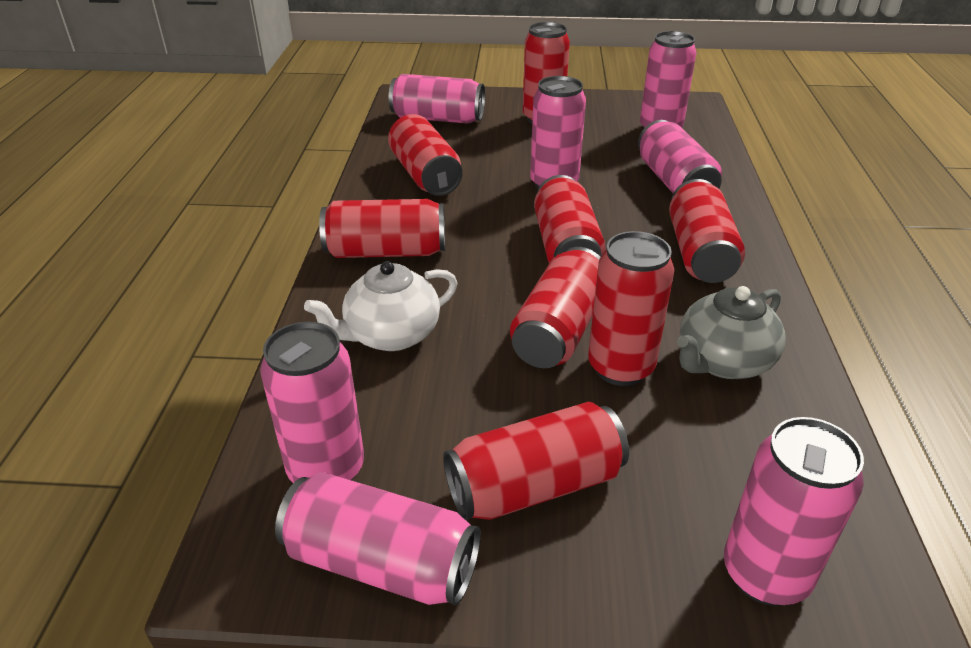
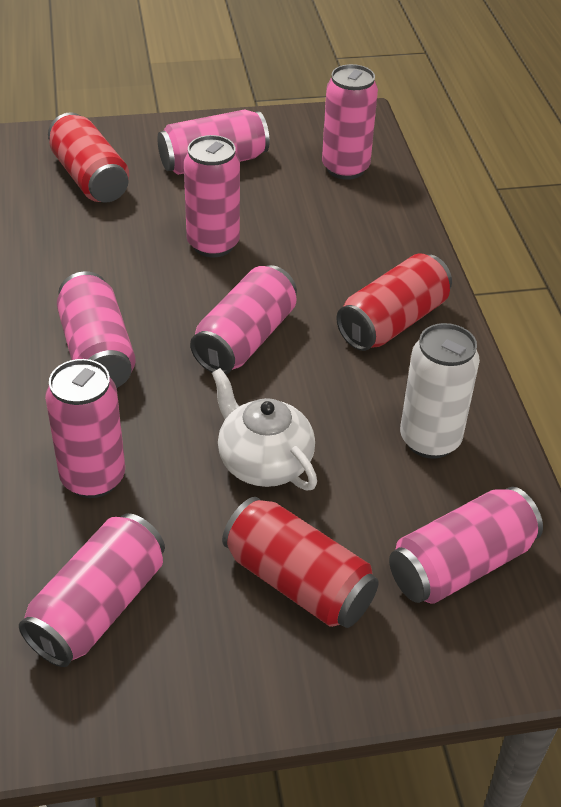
grey teapot: 1 -> 0
pink can: 7 -> 8
red can: 8 -> 3
white can: 0 -> 1

